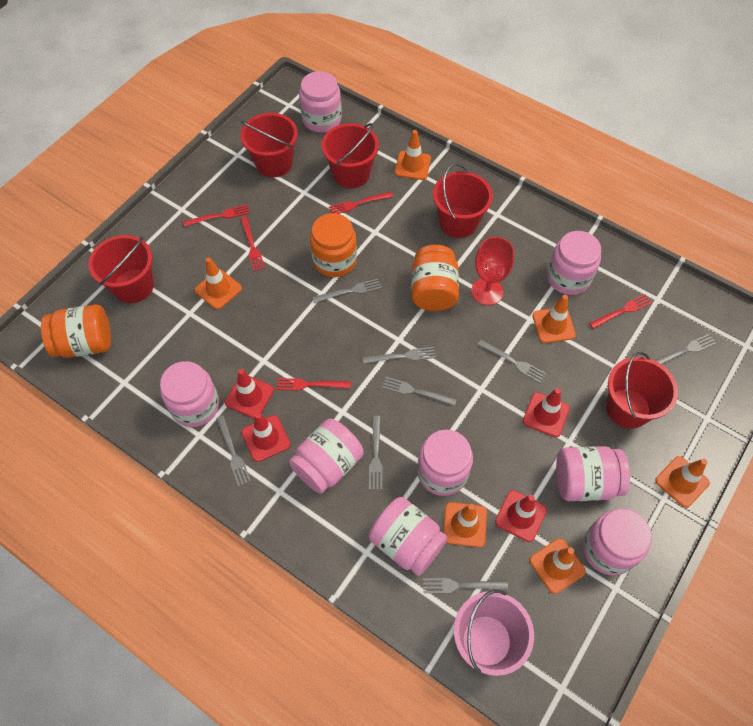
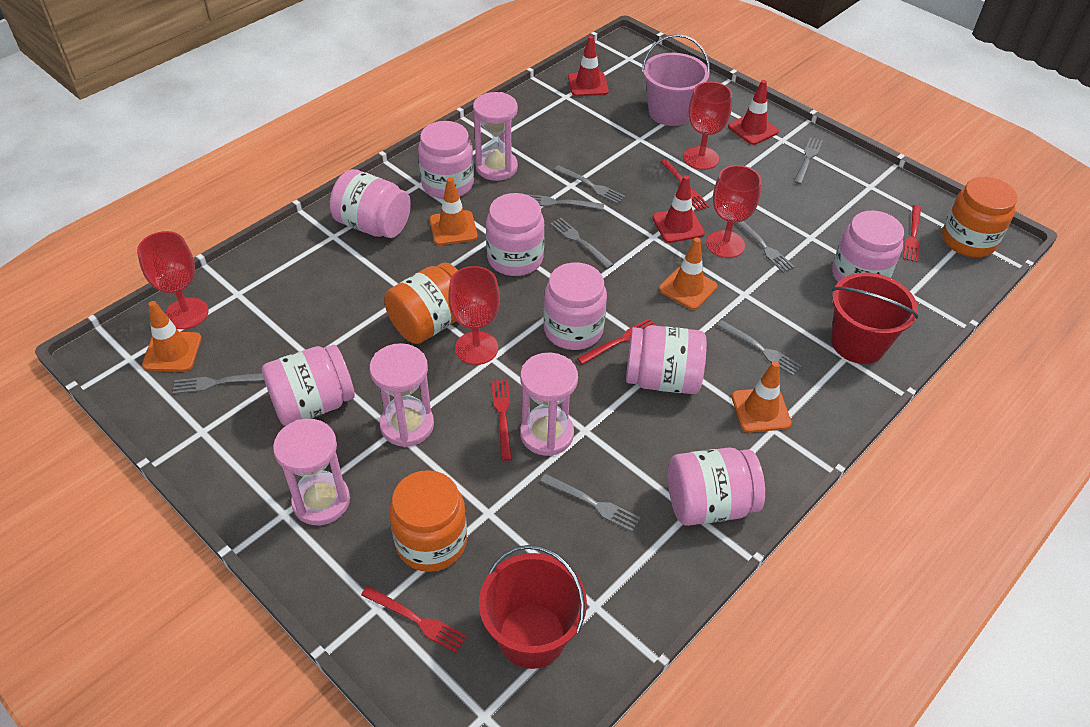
orange traffic cone: 6 -> 4
pink hourglass: 0 -> 4
red bucket: 5 -> 2
red goblet: 1 -> 4
red traffic cone: 4 -> 3

